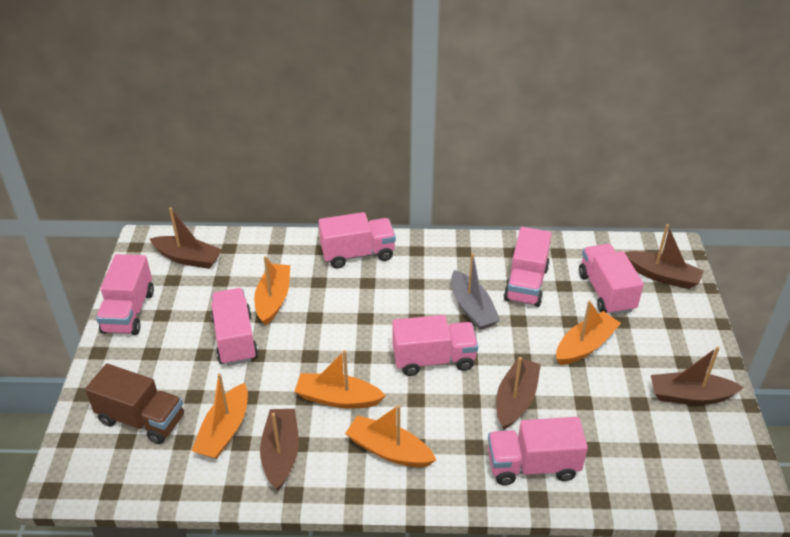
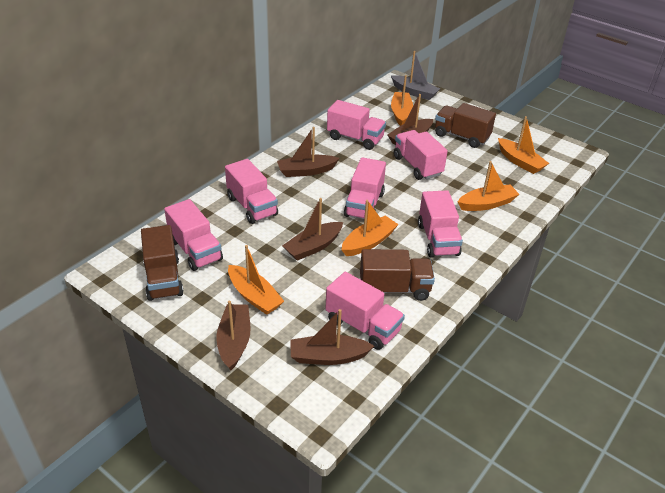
brown truck: 1 -> 3

